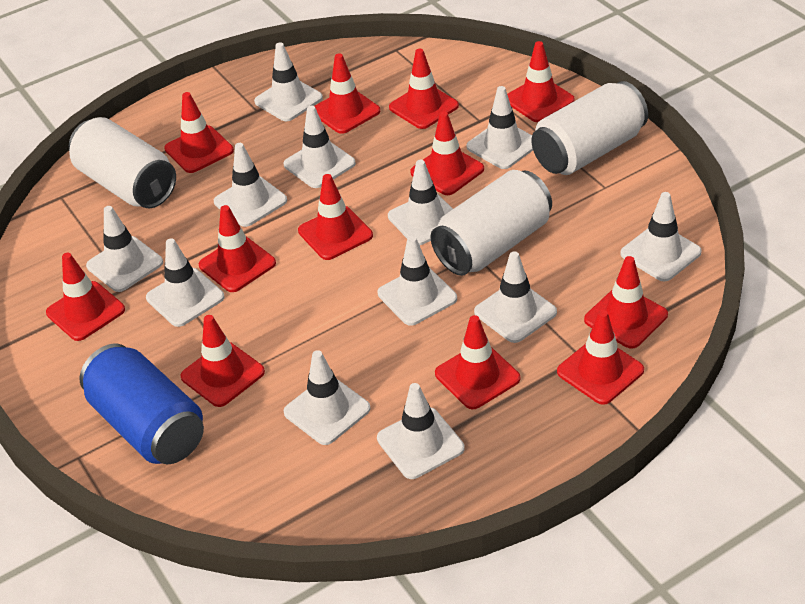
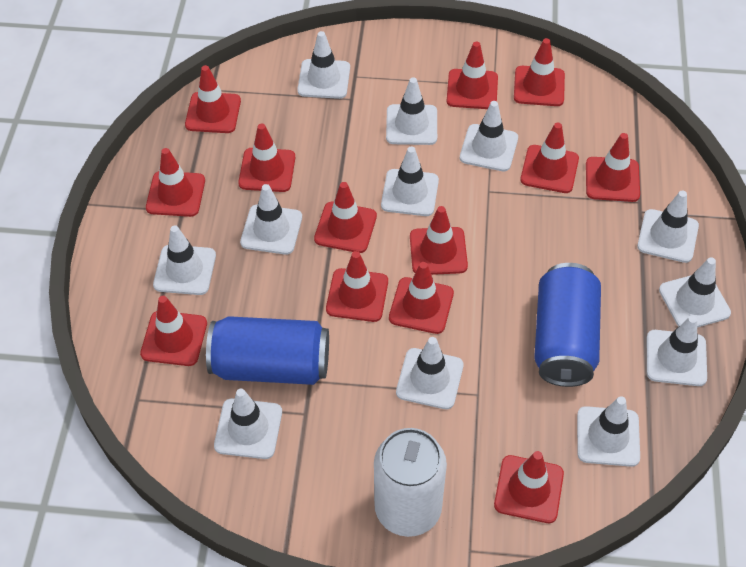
blue can: 1 -> 2
red traffic cone: 12 -> 13
white can: 3 -> 1

